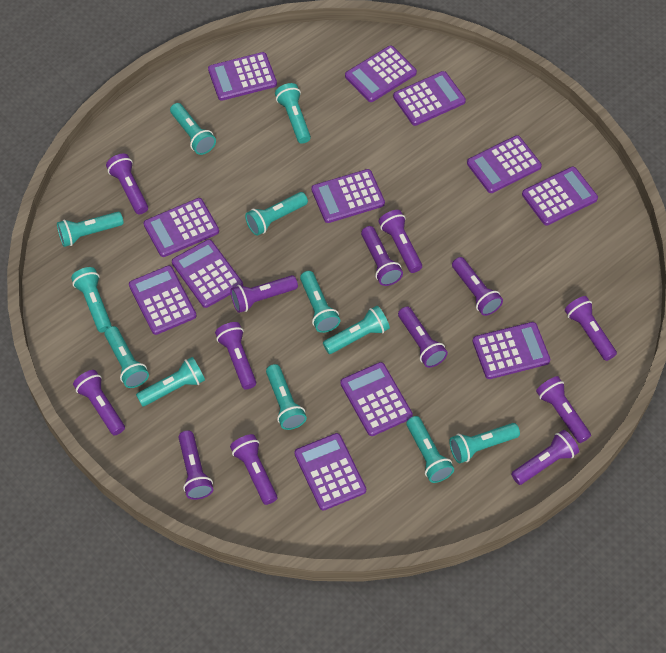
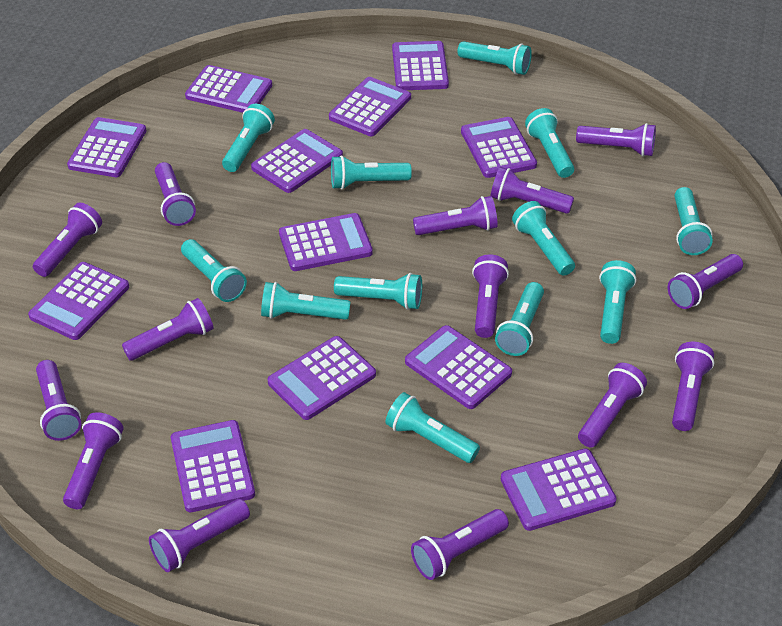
purple flashlight: 13 -> 14

